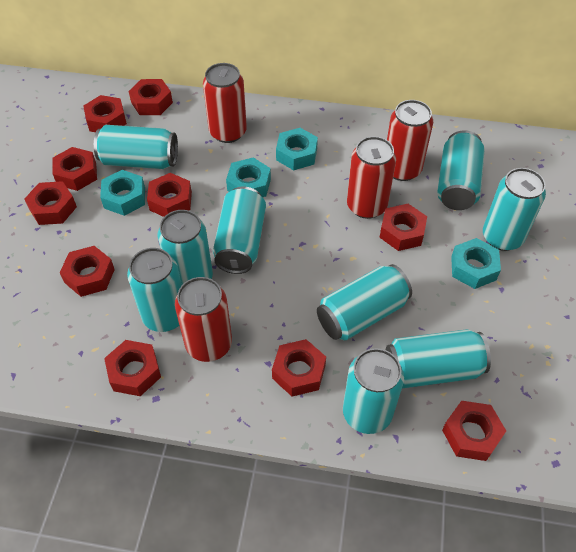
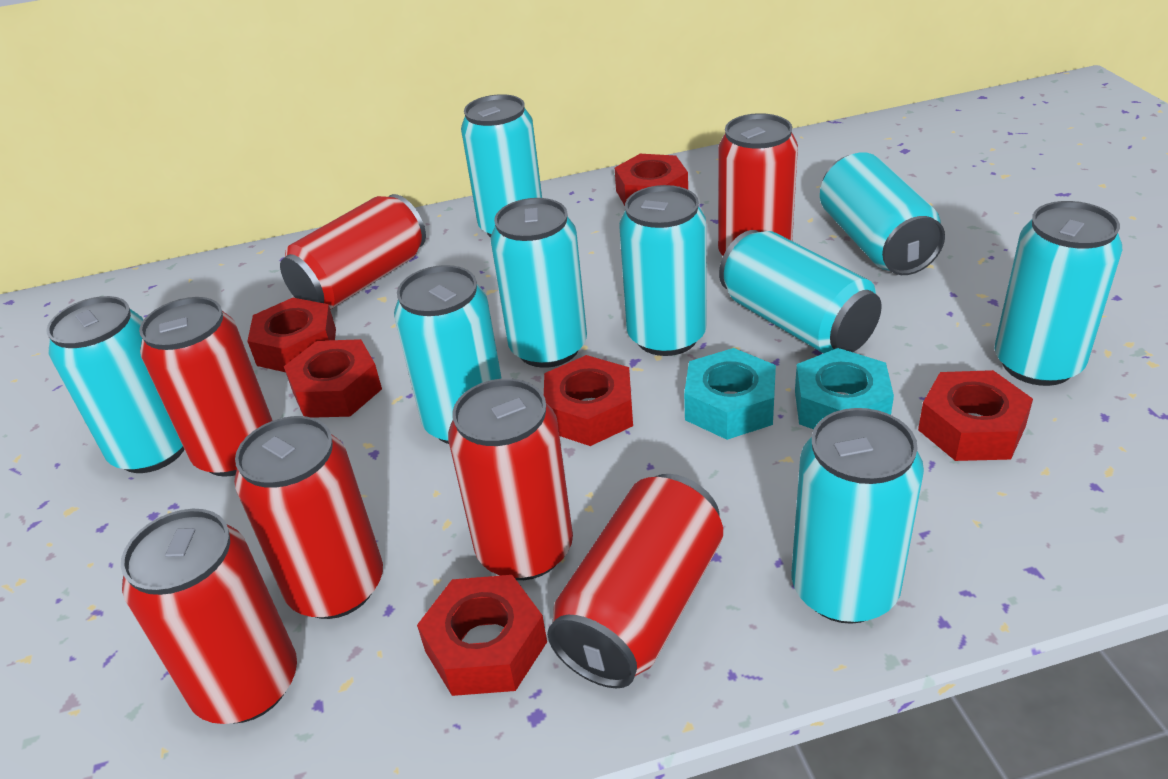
red can: 4 -> 7
red nut: 10 -> 6
turquoise nut: 4 -> 2

